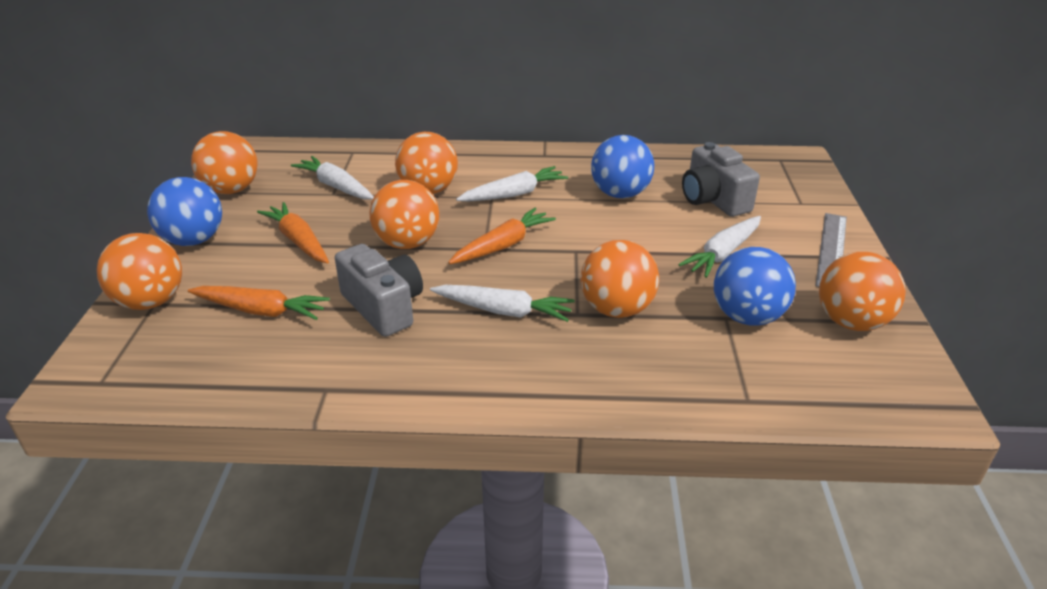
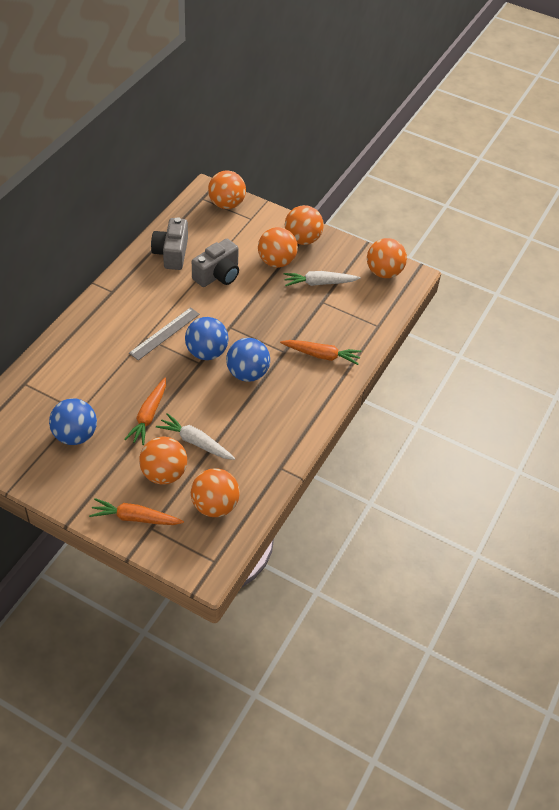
white carrot: 4 -> 2

